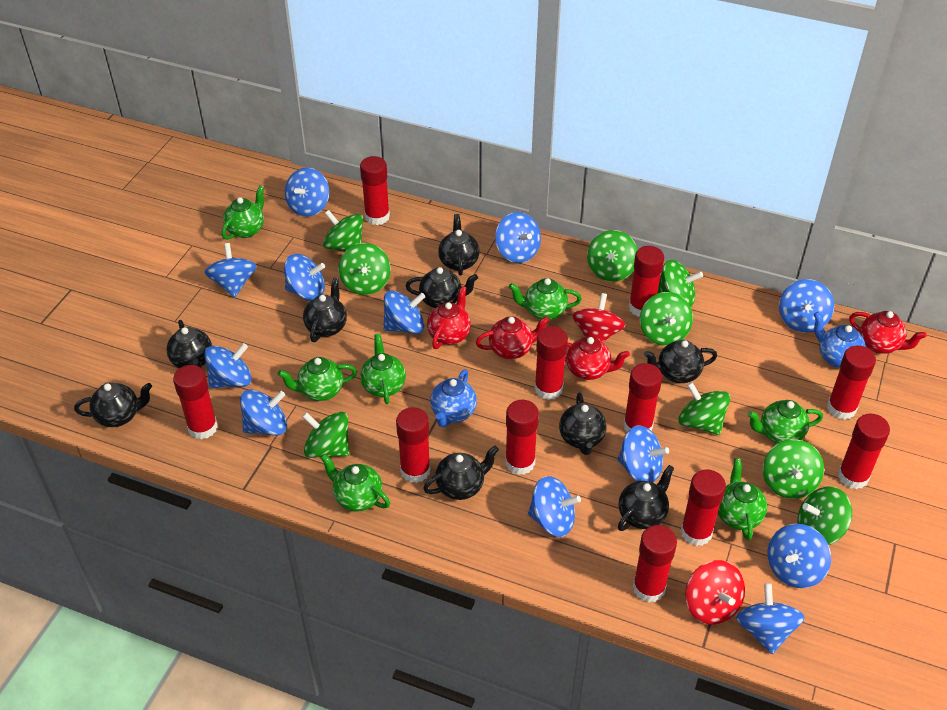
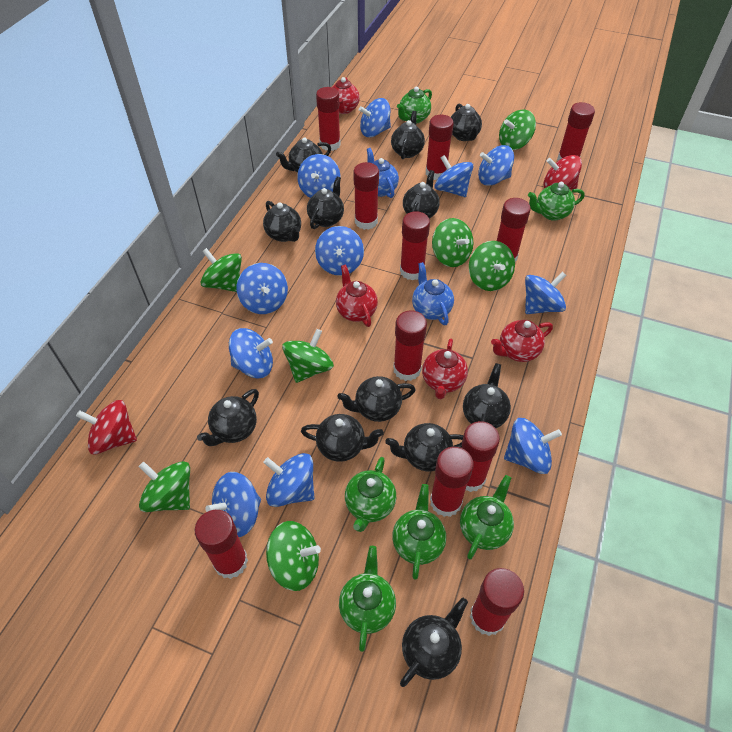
black teapot: 9 -> 12
blue spinning top: 12 -> 11
green spinning top: 9 -> 7
green teapot: 7 -> 6

